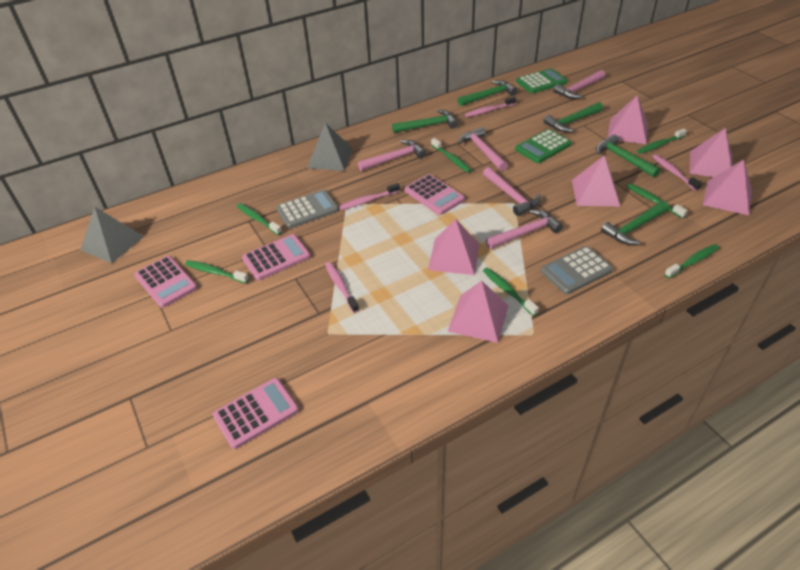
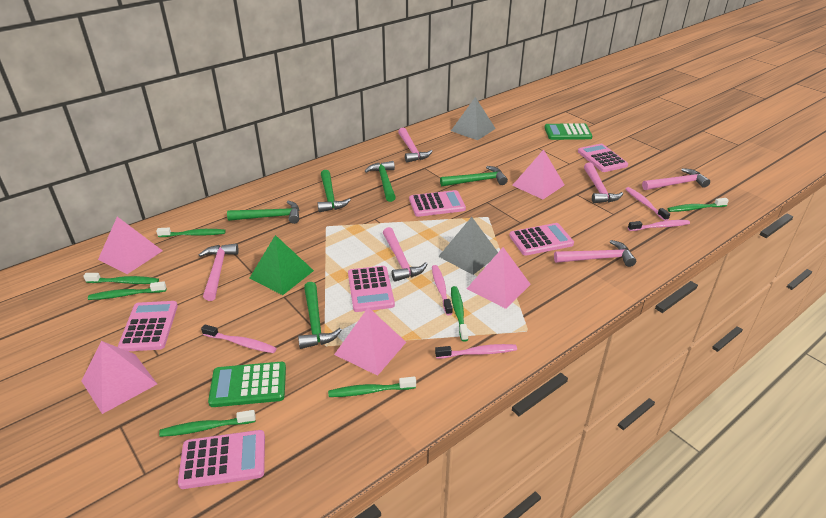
green pyramid: 0 -> 1
grey calculator: 2 -> 0
pink calculator: 4 -> 6
pink hammer: 5 -> 6
pink pyramid: 6 -> 5
pink toothbrush: 4 -> 5

